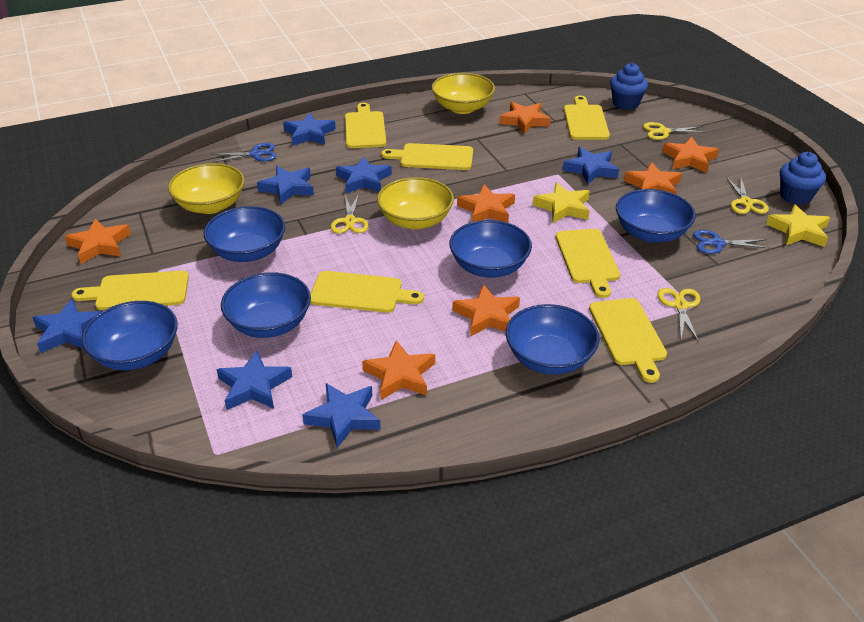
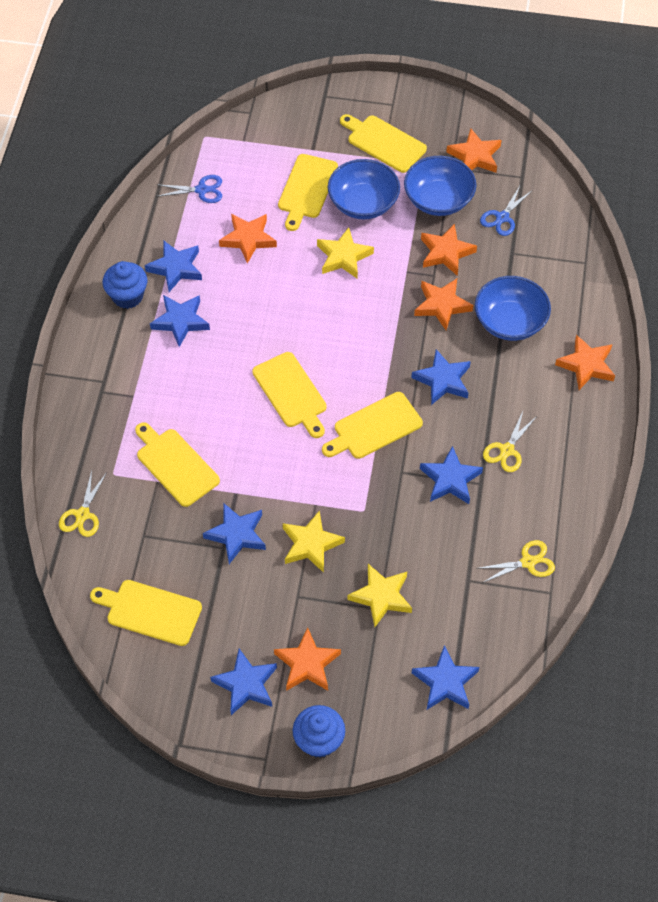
blue bowl: 6 -> 3
orange star: 7 -> 6
yellow bowl: 3 -> 0
yellow cutting board: 7 -> 6
yellow scissors: 4 -> 3
yellow star: 2 -> 3

